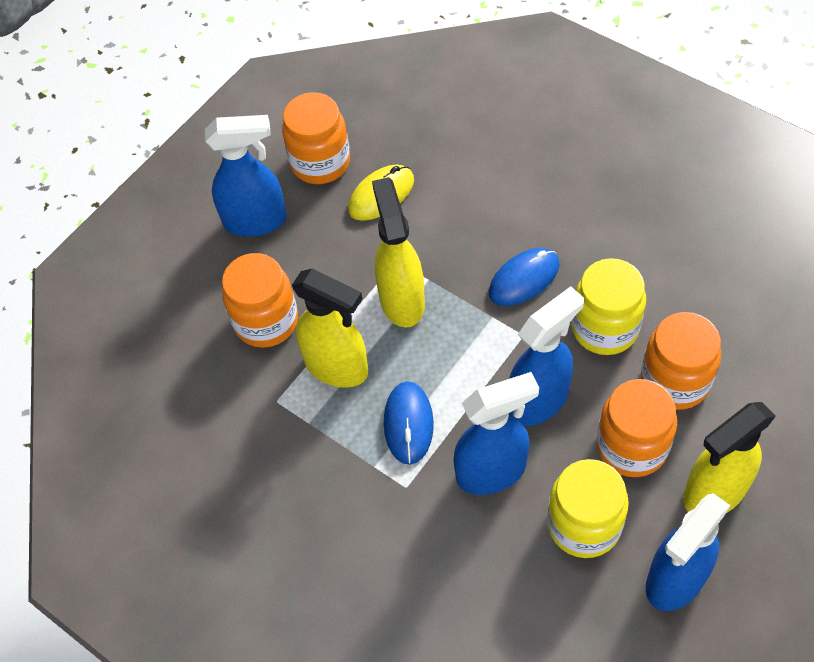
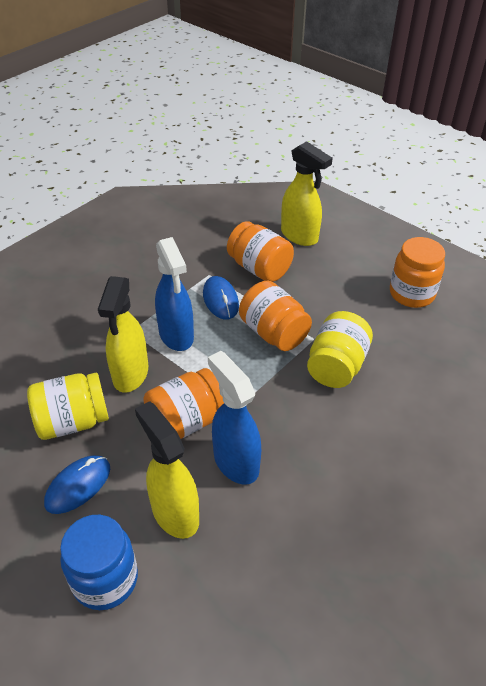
blue jar: 0 -> 1
blue spray bottle: 4 -> 2
yellow mouse: 1 -> 0

